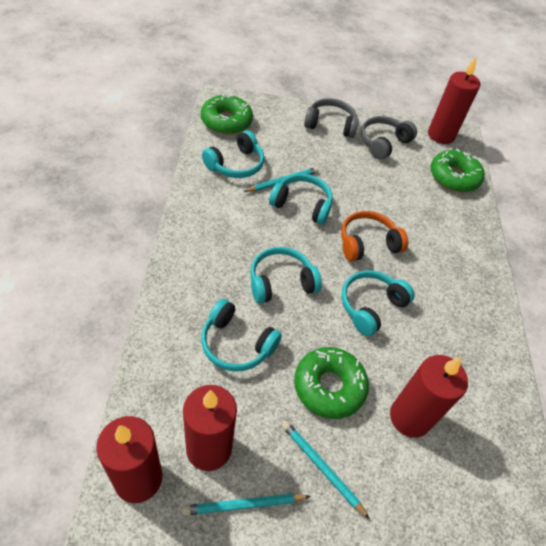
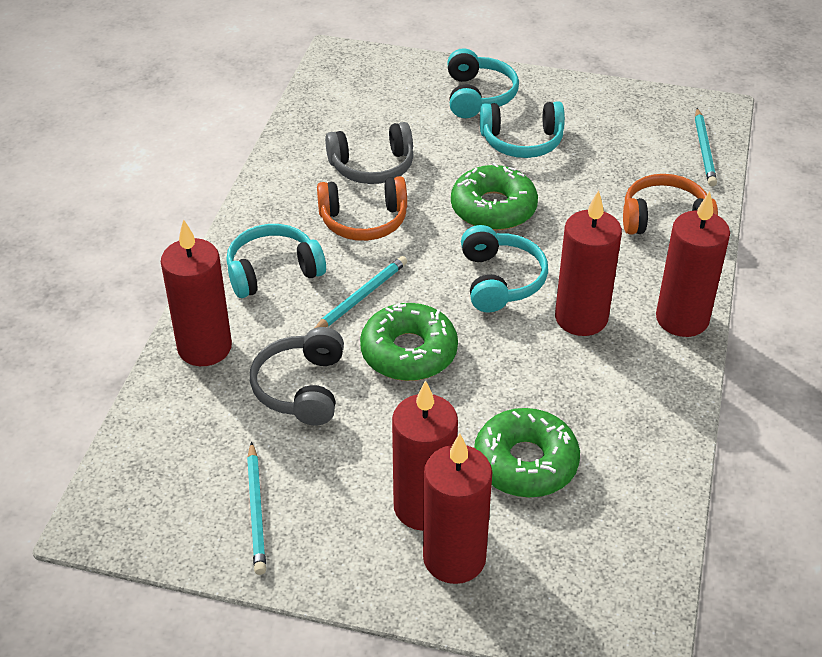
orange headphones: 1 -> 2
red candle: 4 -> 5
turquoise headphones: 5 -> 4

